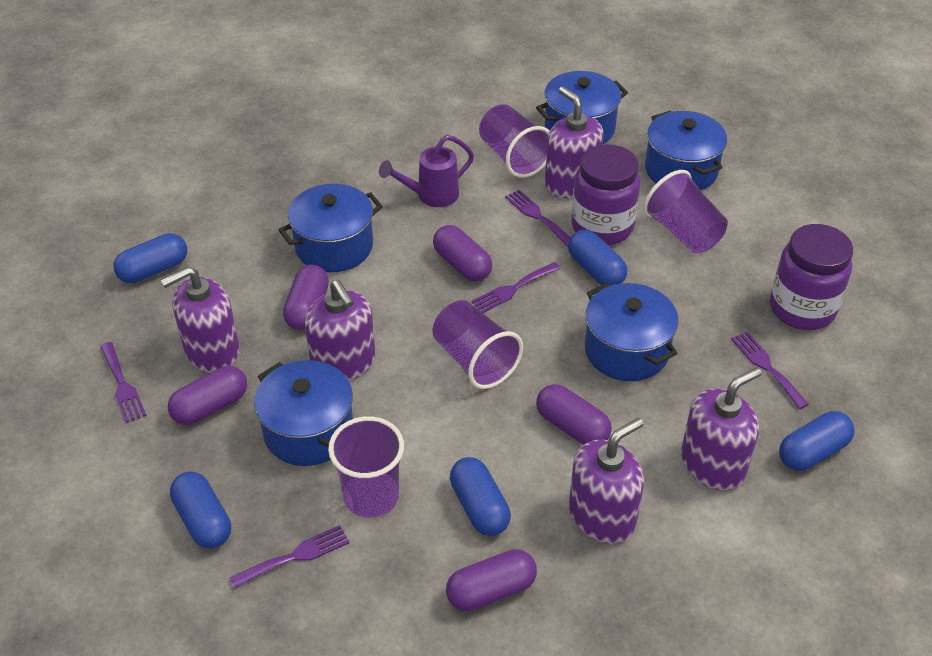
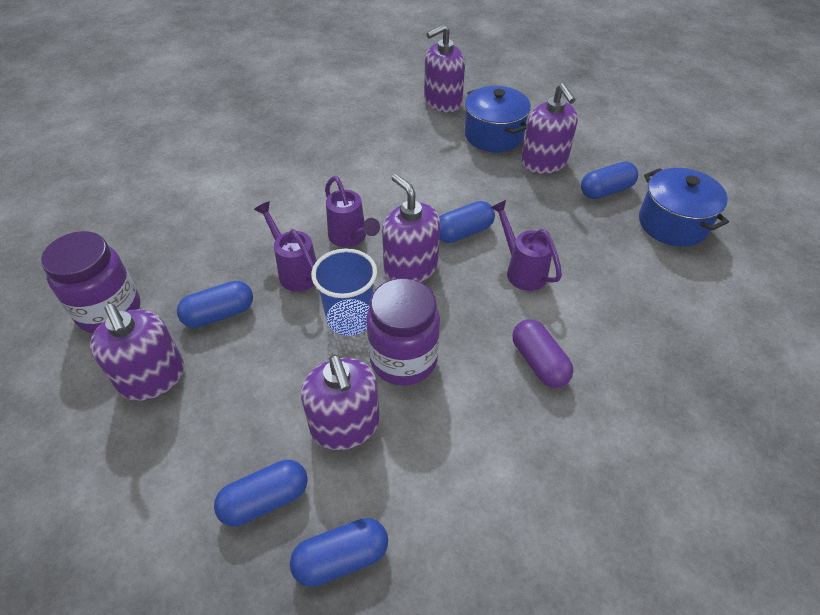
blue cup: 0 -> 1
blue pot: 5 -> 2
purple capsule: 5 -> 1
purple cup: 4 -> 0
purple fork: 5 -> 0
purple watering can: 1 -> 3

